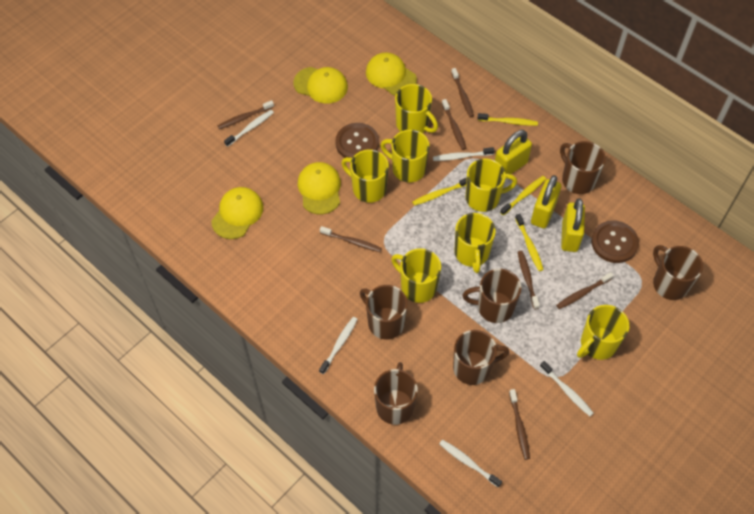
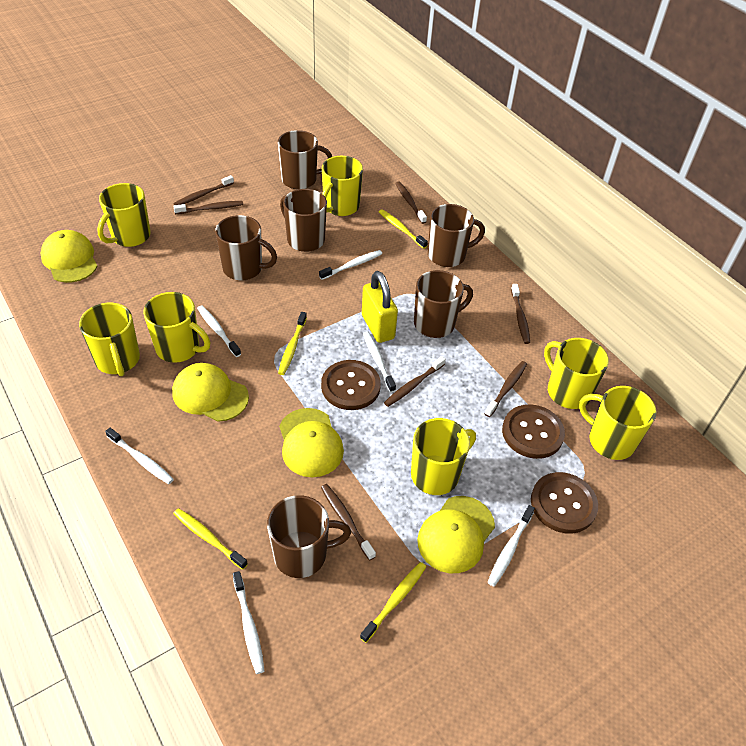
brown button: 2 -> 3
white toothbrush: 5 -> 6
yellow padlock: 3 -> 1

